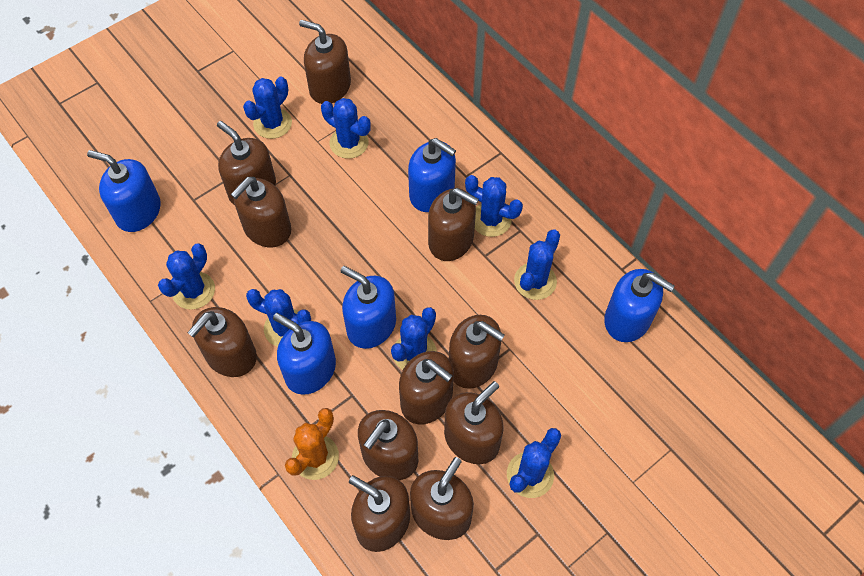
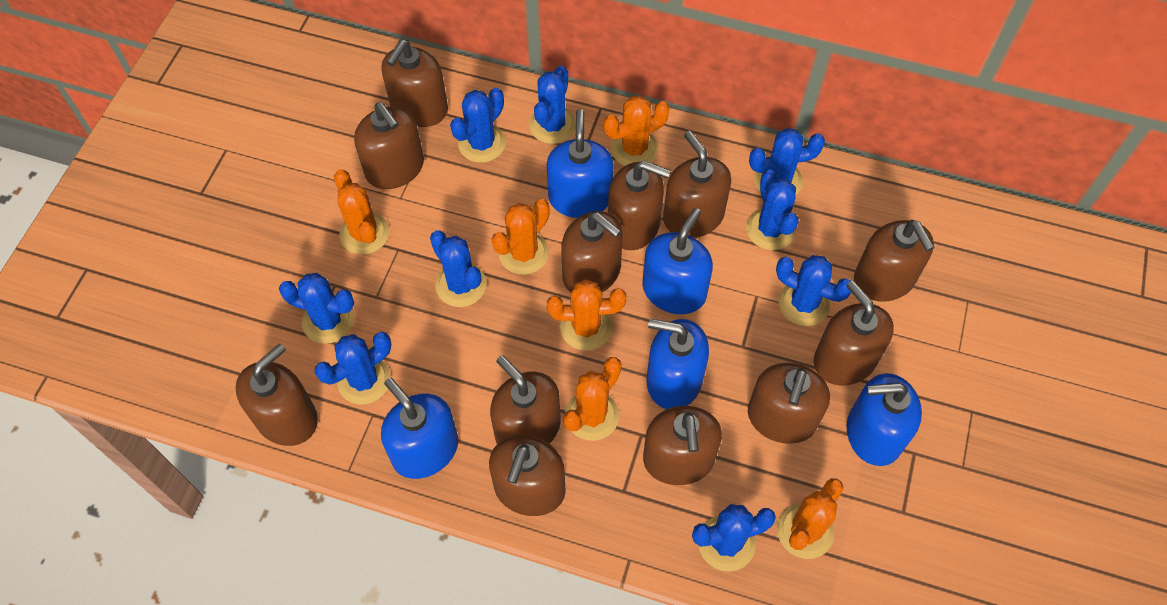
blue cactus: 8 -> 9
brown soap dispenser: 11 -> 12
orange cactus: 1 -> 6

